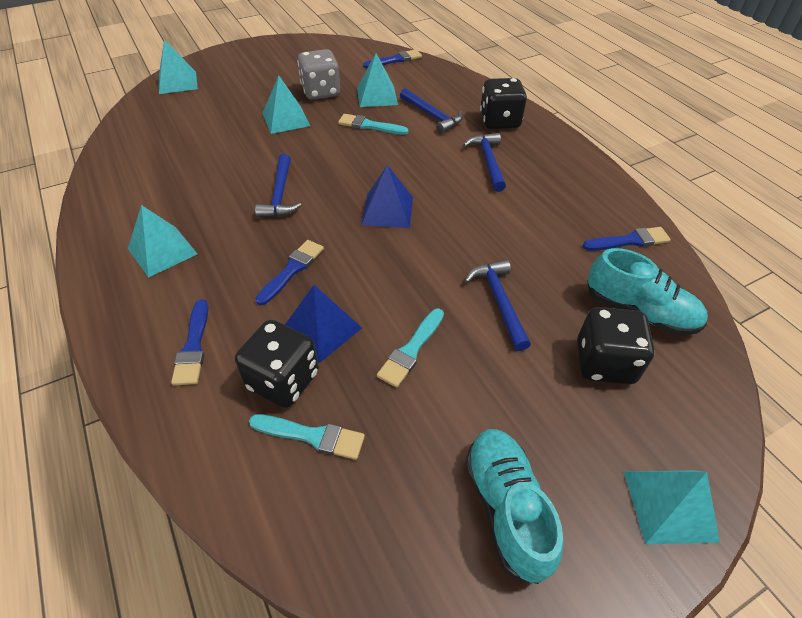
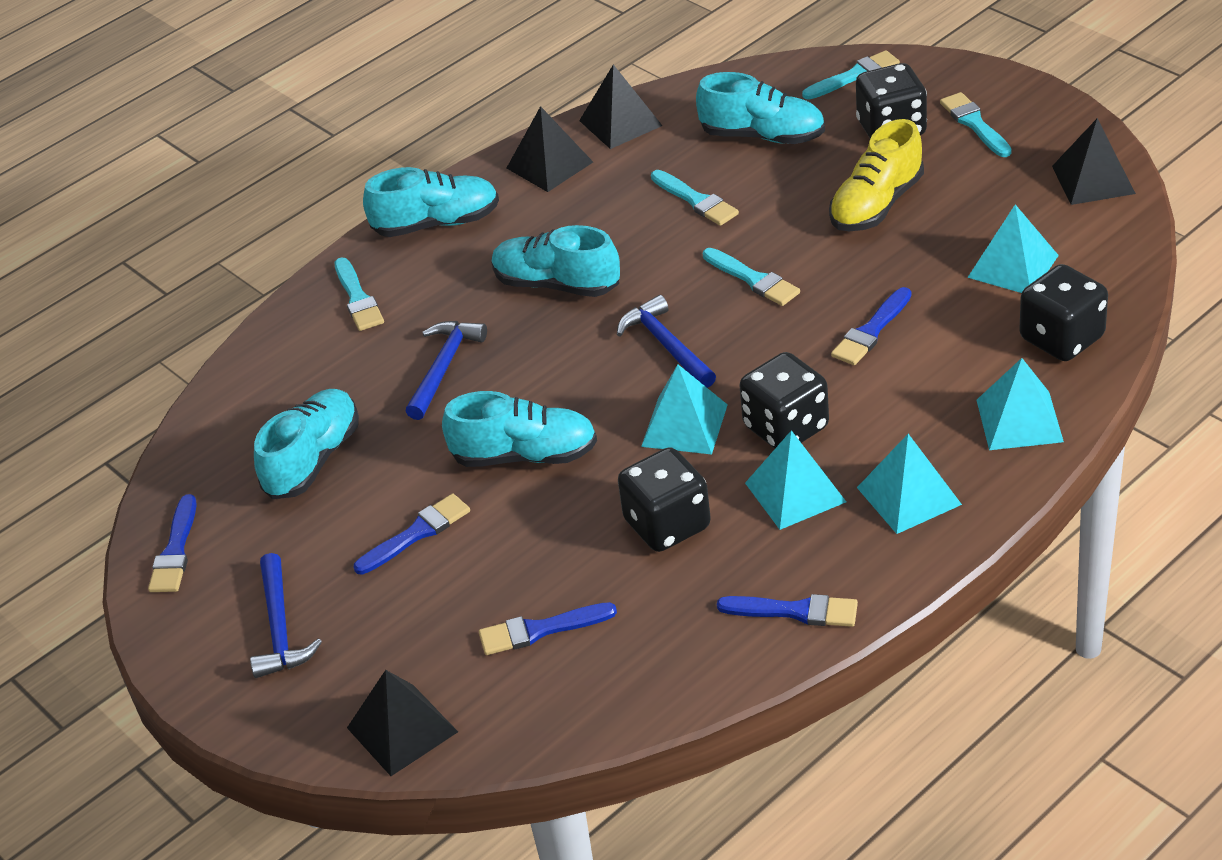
black dice: 3 -> 4
black pyramid: 0 -> 4
blue brush: 4 -> 5
blue hammer: 4 -> 3
blue pyramid: 2 -> 0
grey dice: 1 -> 0
turquoise brush: 3 -> 5
turquoise shoe: 2 -> 5
yellow shoe: 0 -> 1

